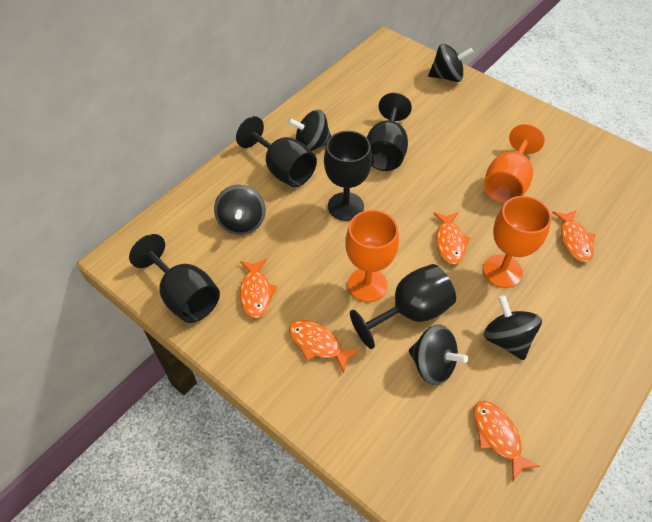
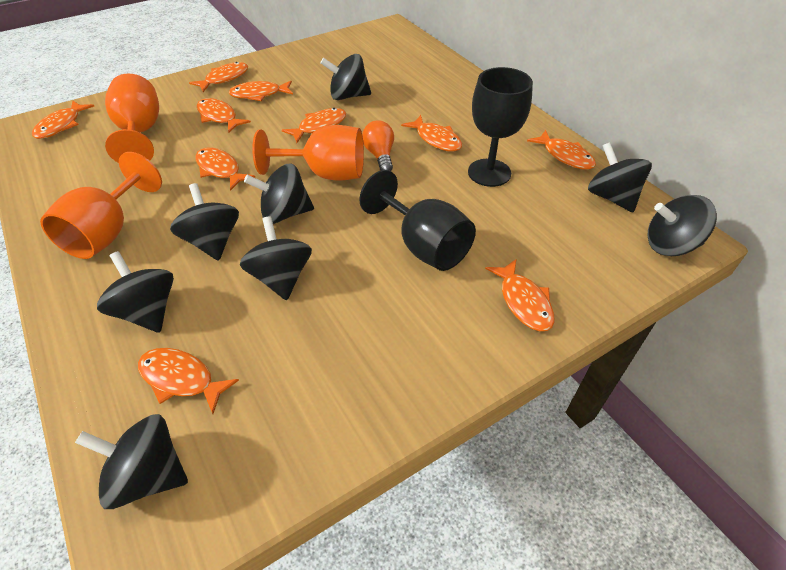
black goblet: 5 -> 2
black spinning top: 5 -> 8
orange fish: 5 -> 10
orange light bulb: 0 -> 1

